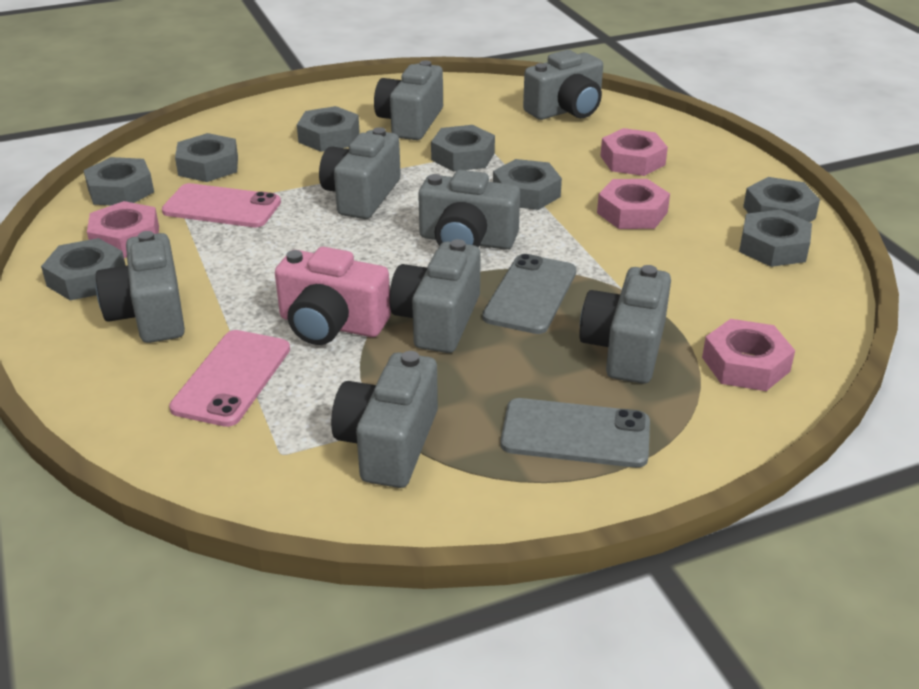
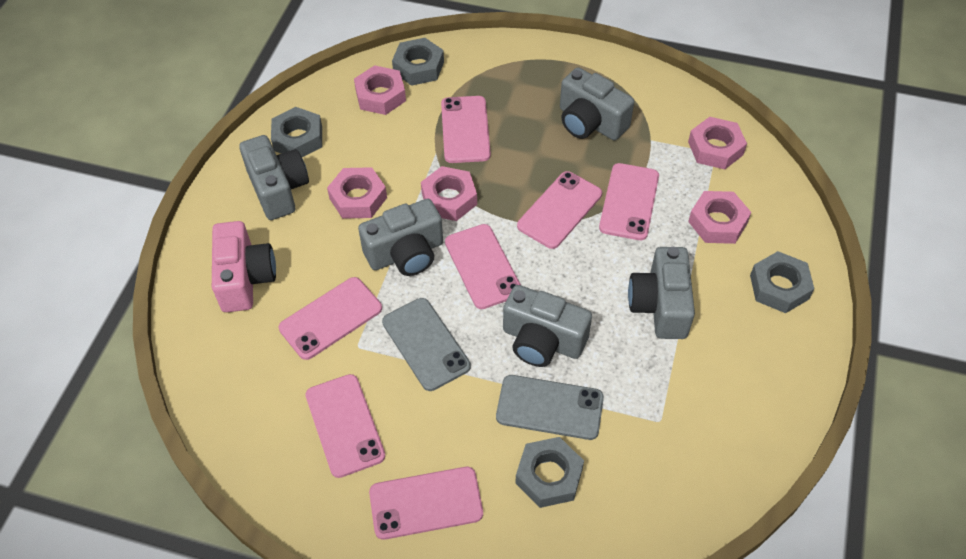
grey camera: 8 -> 5
grey nut: 8 -> 4
pink nut: 4 -> 5
pink phone: 2 -> 7

